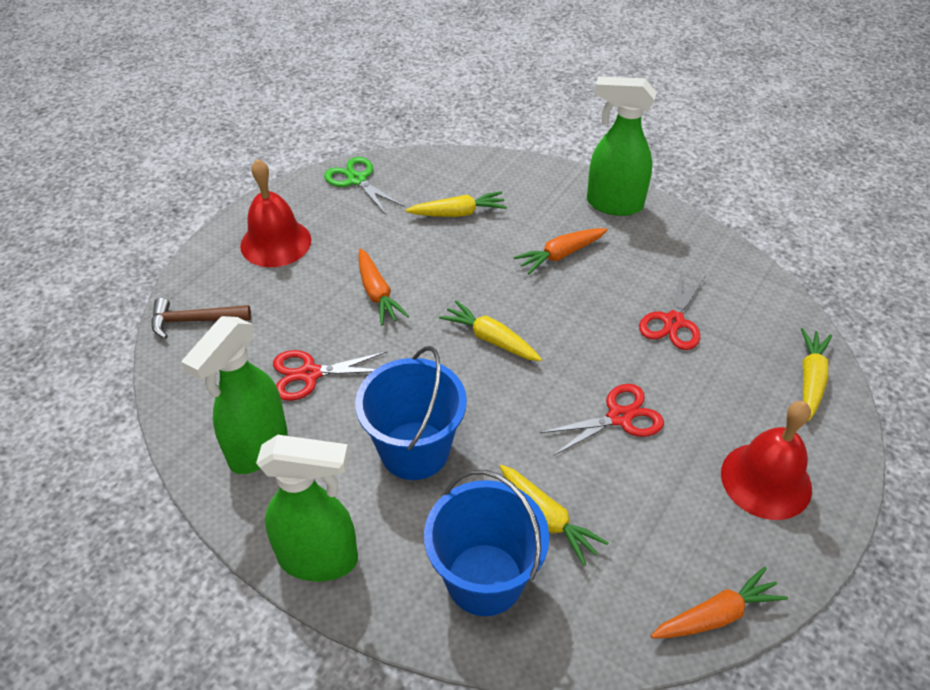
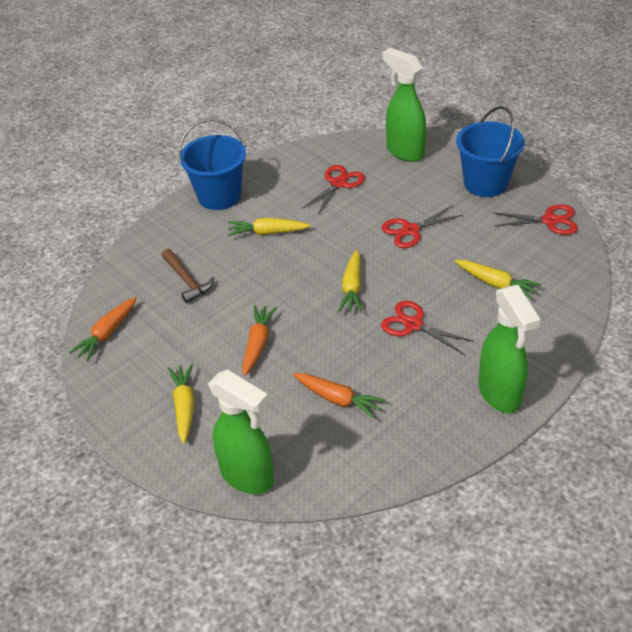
green scissors: 1 -> 0
red bell: 2 -> 0
red scissors: 3 -> 4

